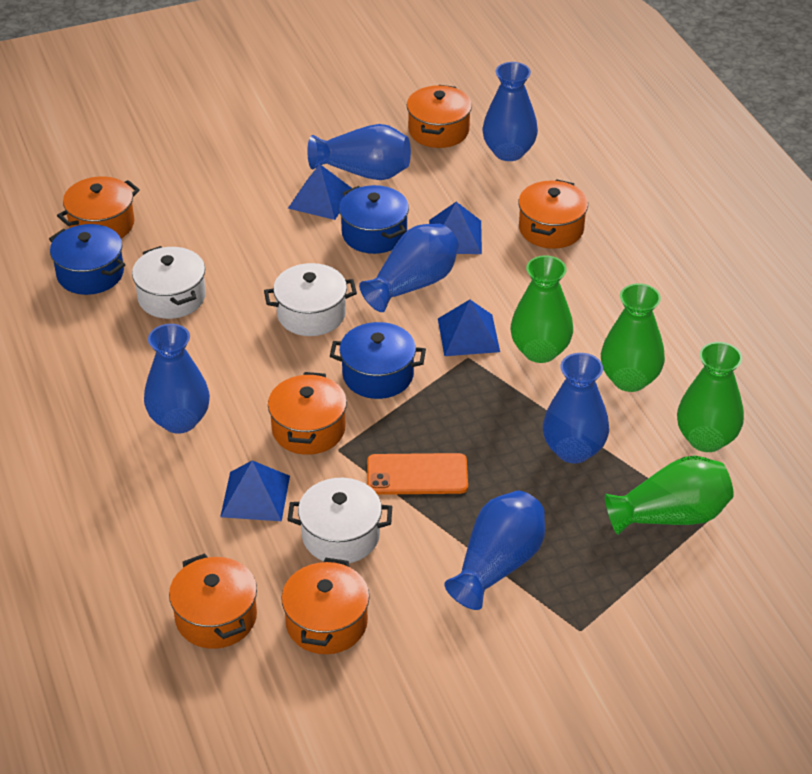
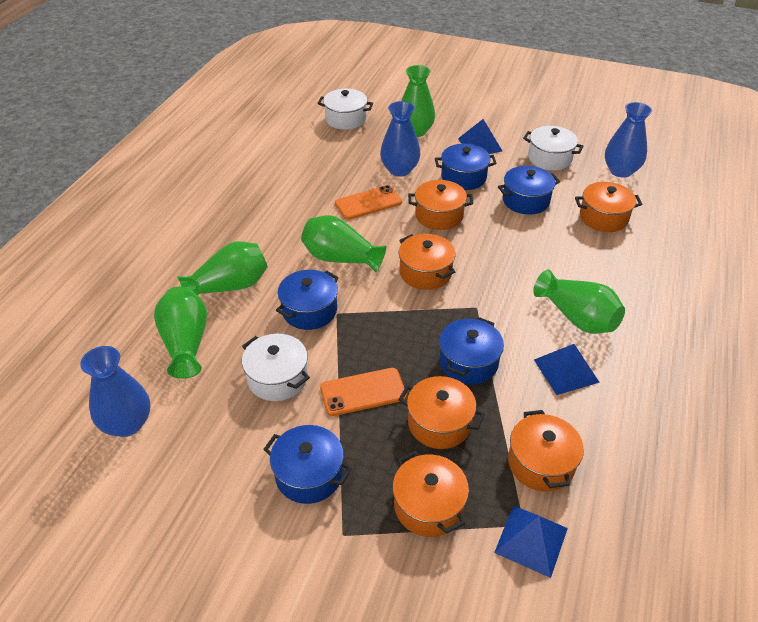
blue pot: 3 -> 5
blue pyramid: 4 -> 3
blue vase: 6 -> 3
green vase: 4 -> 5
orange phone: 1 -> 2

